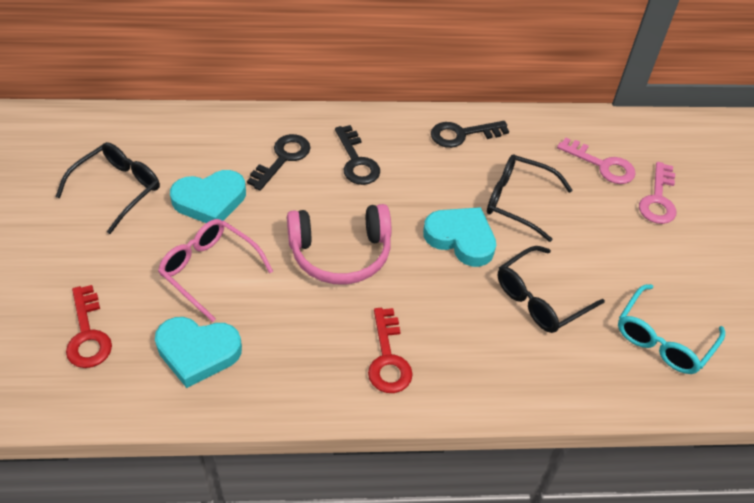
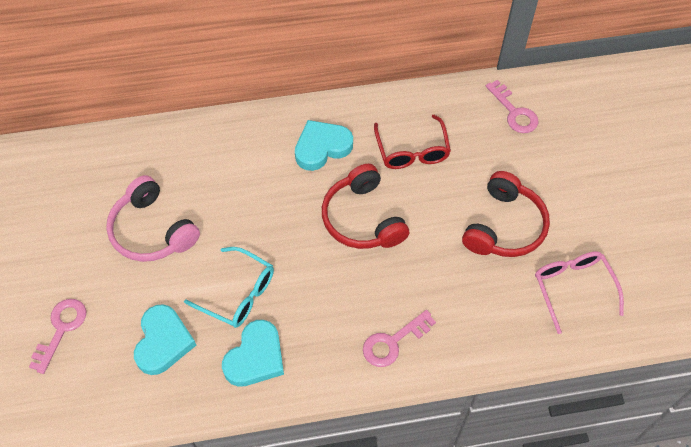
black glasses: 3 -> 0
black key: 3 -> 0
pink key: 2 -> 3
red glasses: 0 -> 1
red headphones: 0 -> 2
red key: 2 -> 0

